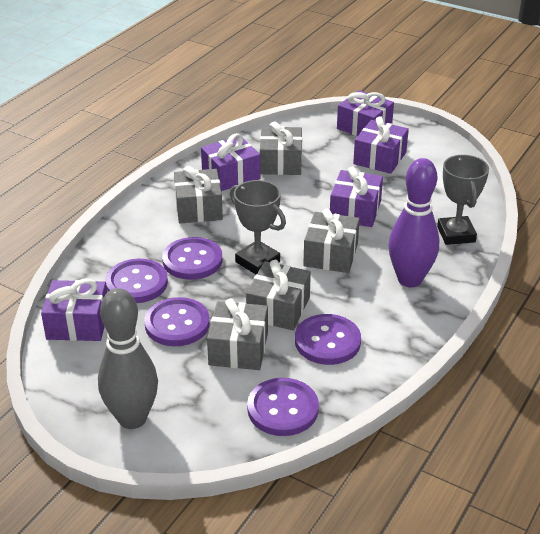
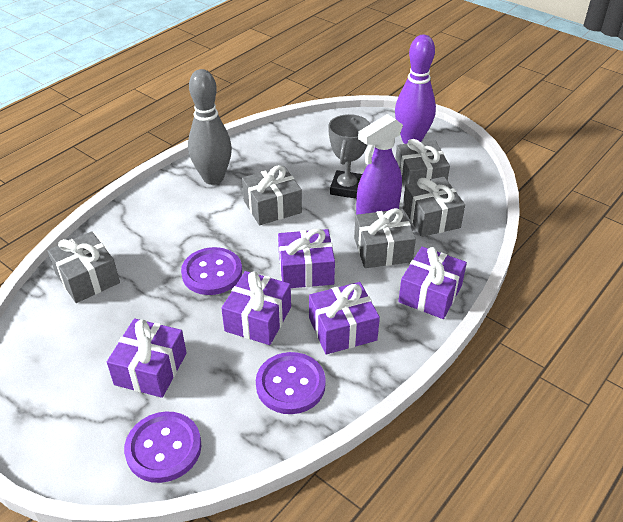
grey trophy: 2 -> 1
purple button: 5 -> 3
purple spray bottle: 0 -> 1

